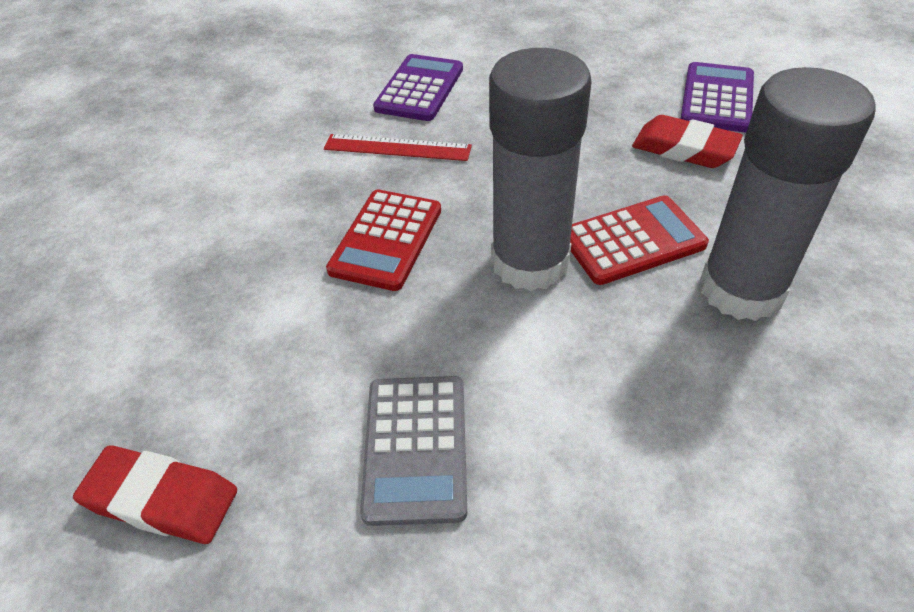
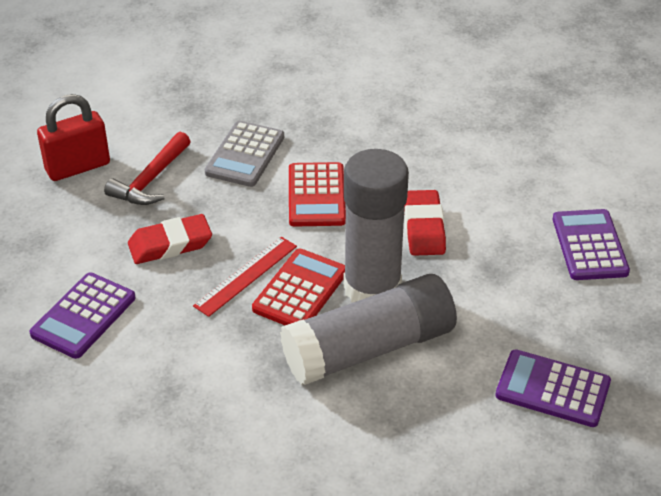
purple calculator: 2 -> 3
red hammer: 0 -> 1
red padlock: 0 -> 1

